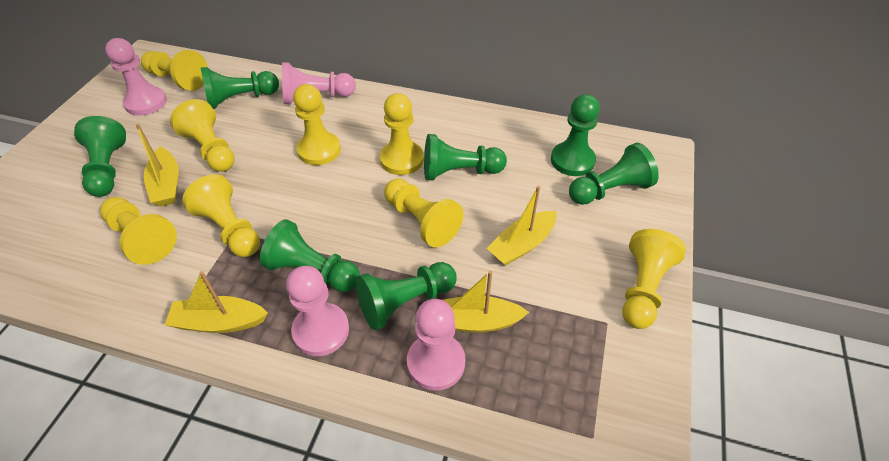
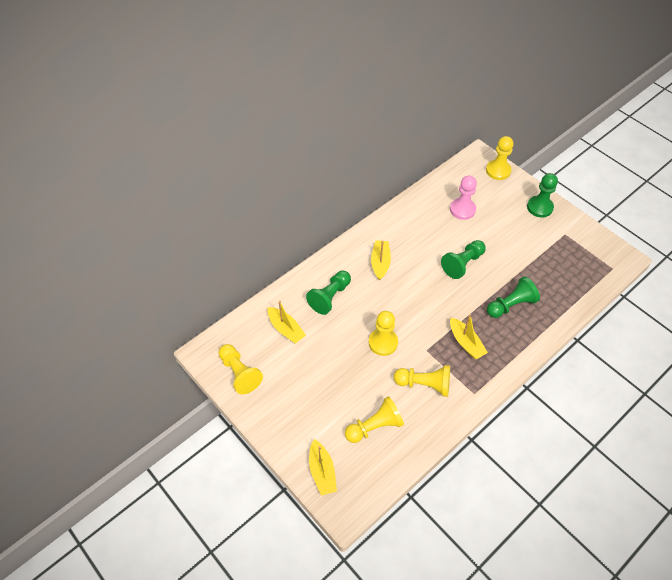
green pawn: 7 -> 4
pink pawn: 4 -> 1
yellow pawn: 8 -> 5

